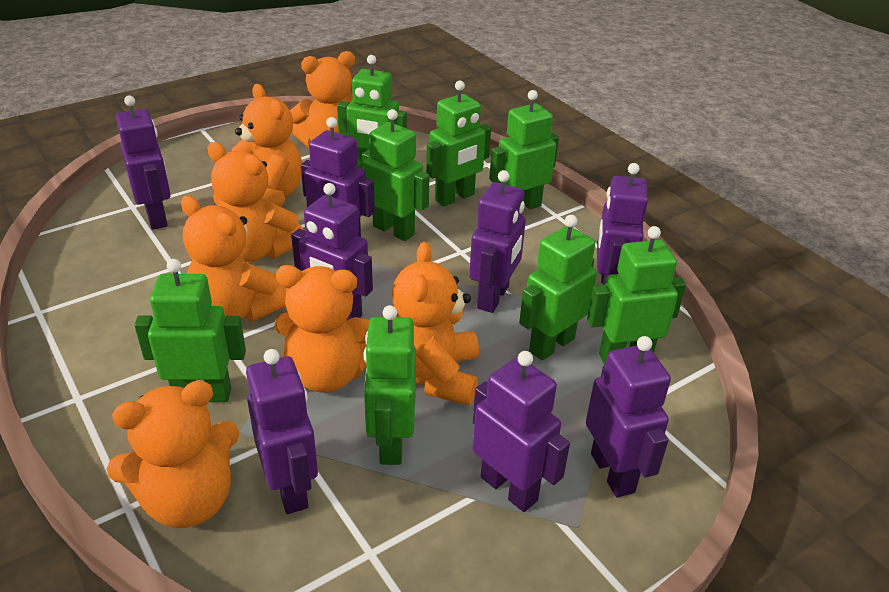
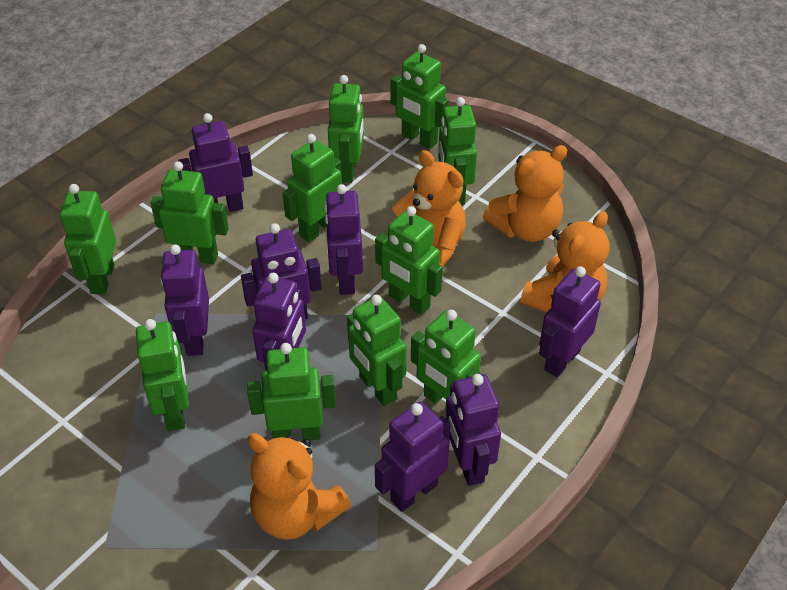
green robot: 8 -> 11
orange teddy bear: 7 -> 4

